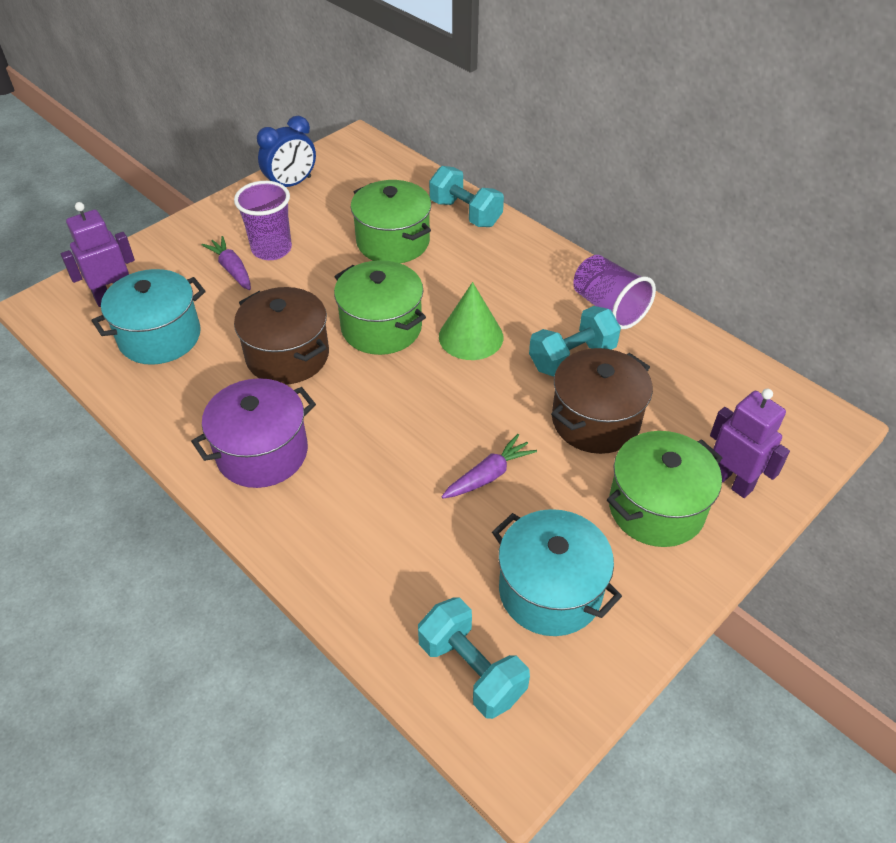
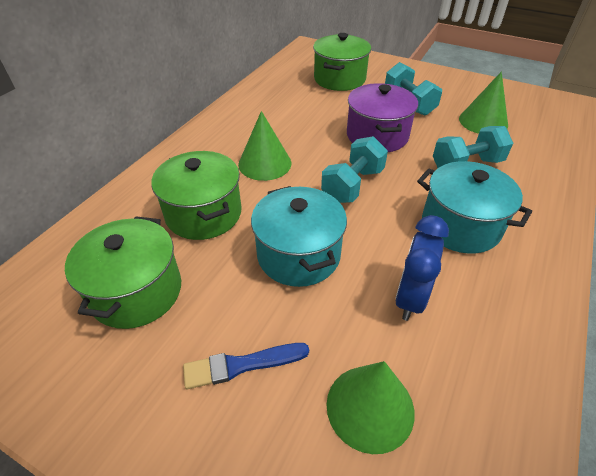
blue brush: 0 -> 1
brown pot: 2 -> 0
green cone: 1 -> 3
purple carrot: 2 -> 0
purple cup: 2 -> 0
purple robot: 2 -> 0

